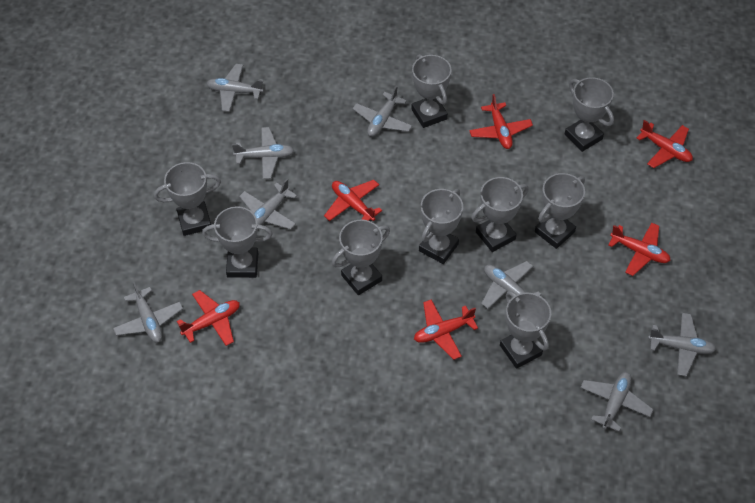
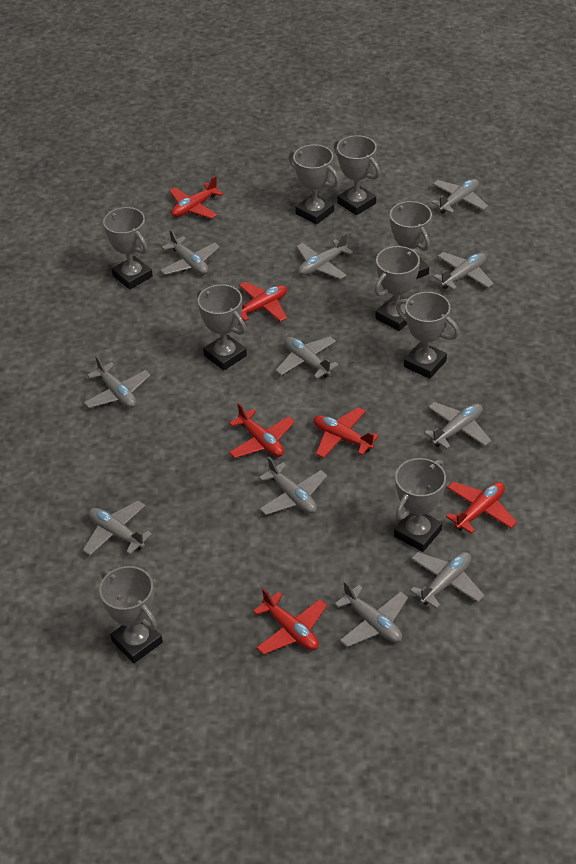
grey plane: 8 -> 11

